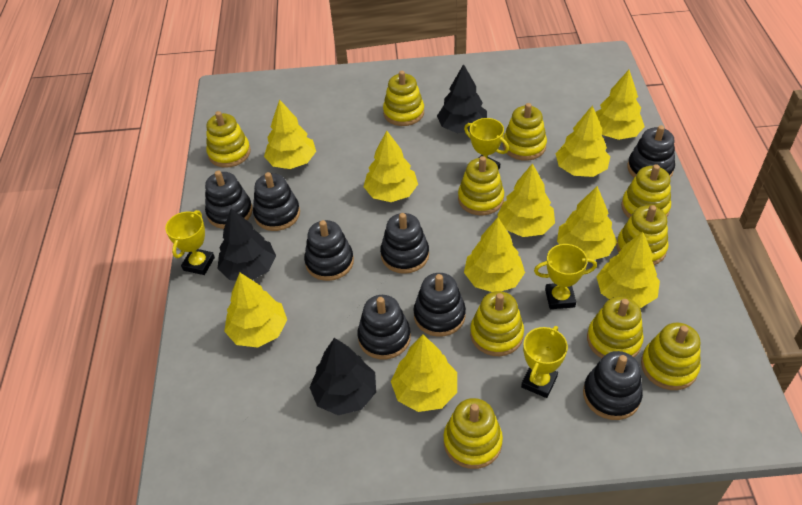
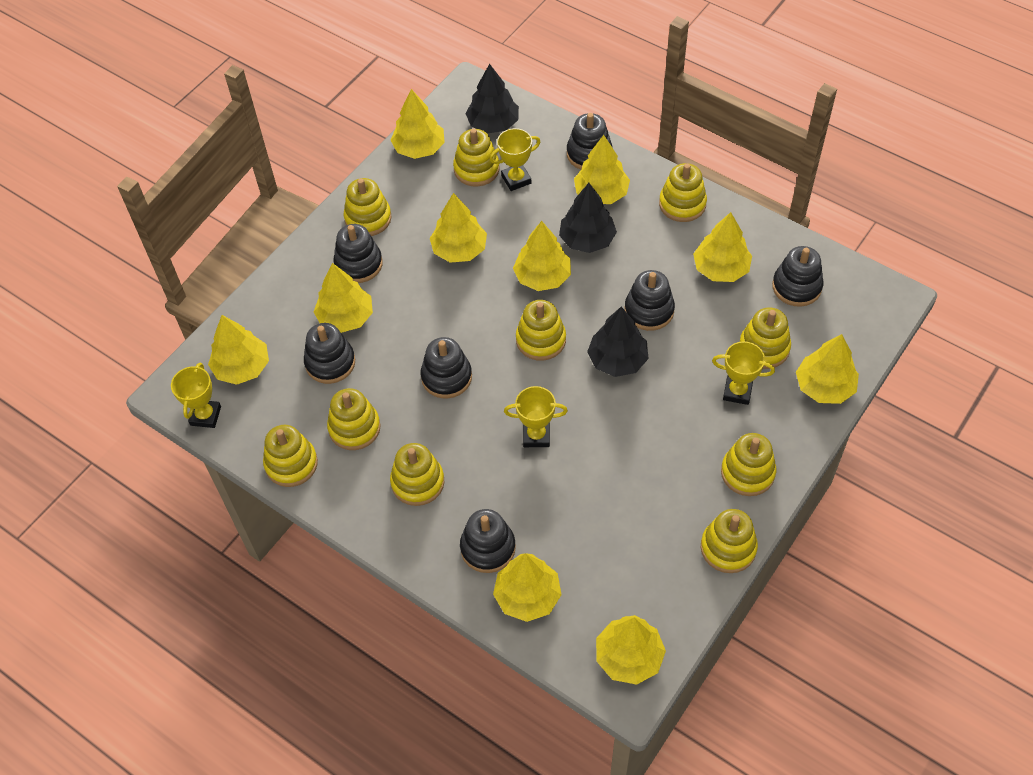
black stacking toy: 8 -> 7

